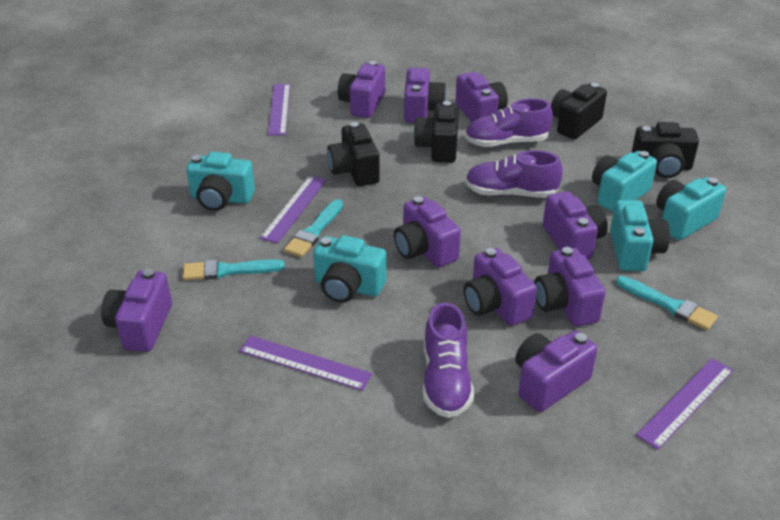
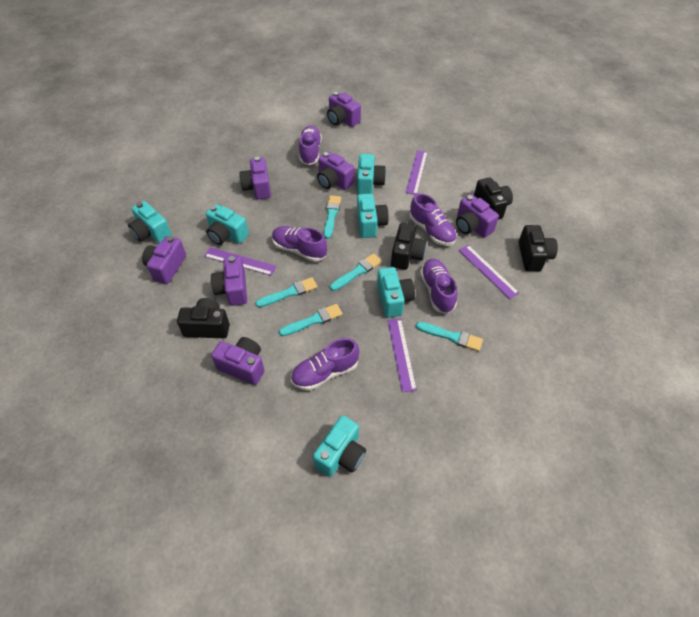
purple camera: 9 -> 7
purple shoe: 3 -> 5
turquoise brush: 3 -> 5
turquoise camera: 5 -> 6

